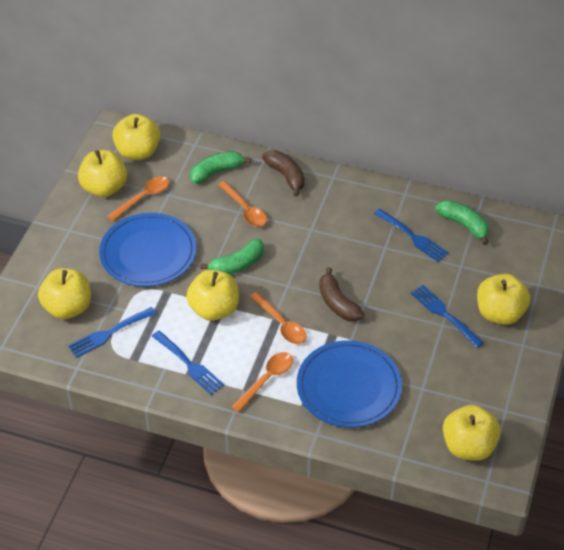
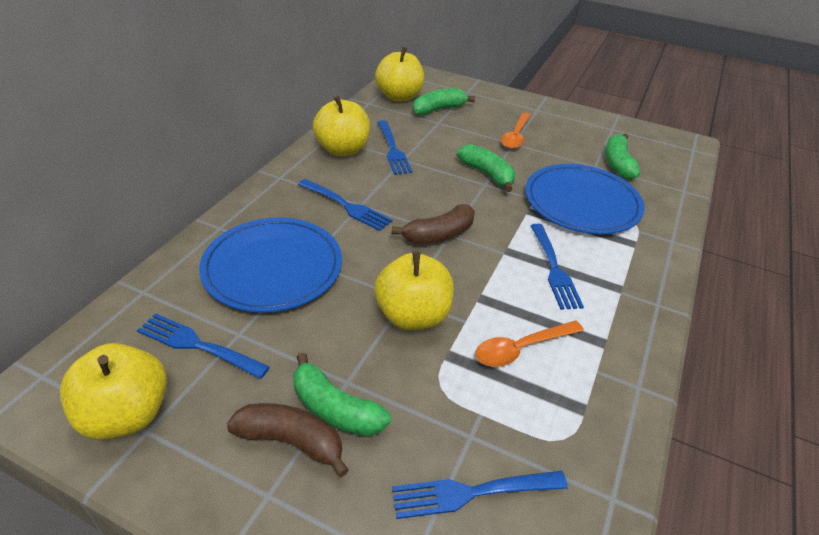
blue fork: 4 -> 5
green banana: 3 -> 4
orange spoon: 4 -> 2
yellow apple: 6 -> 4

